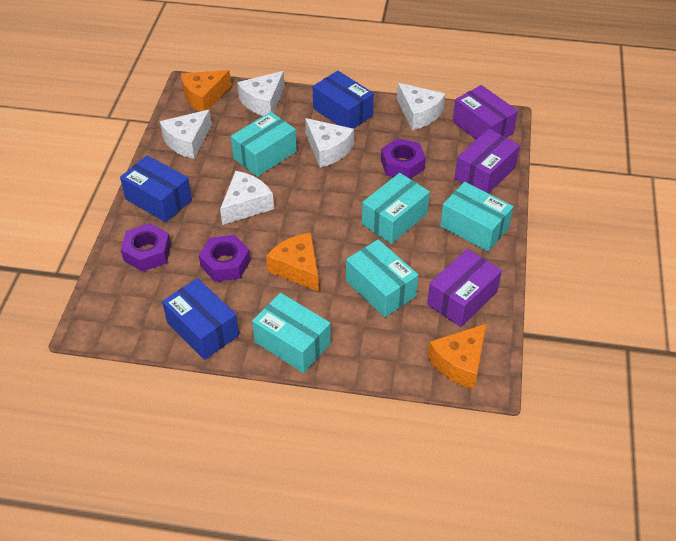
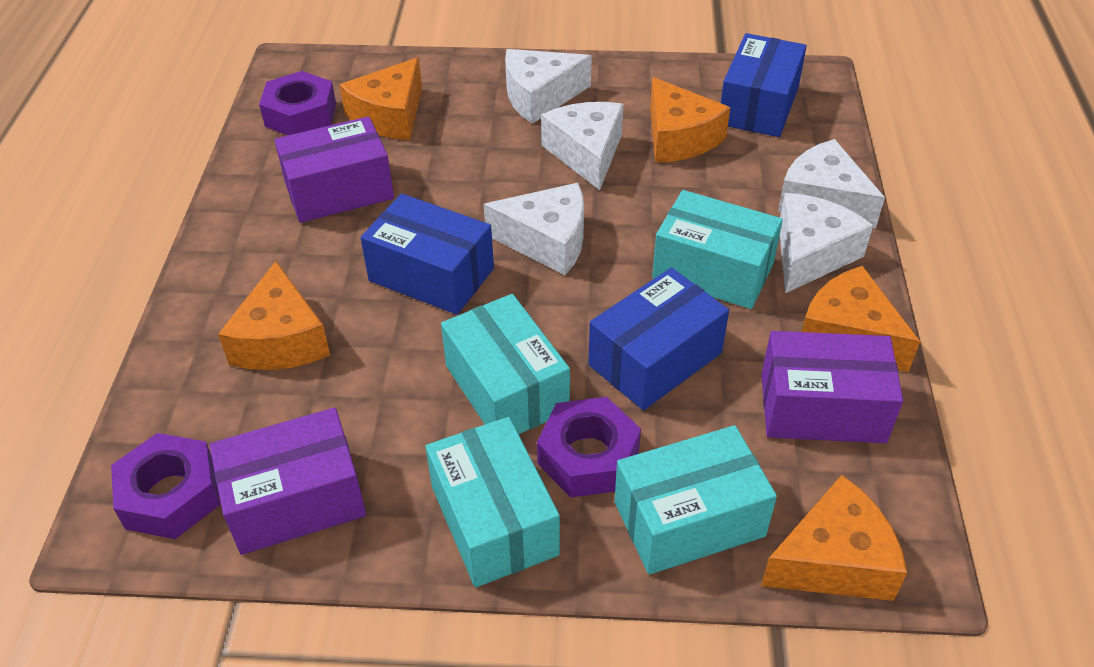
orange cheese: 3 -> 5
turquoise box: 5 -> 4

